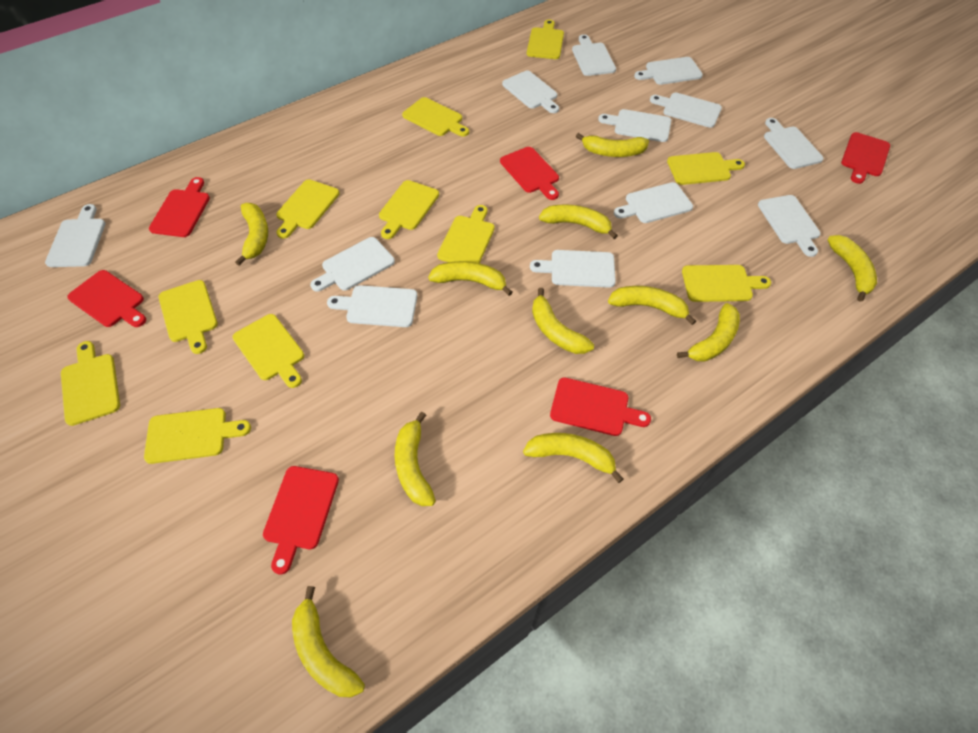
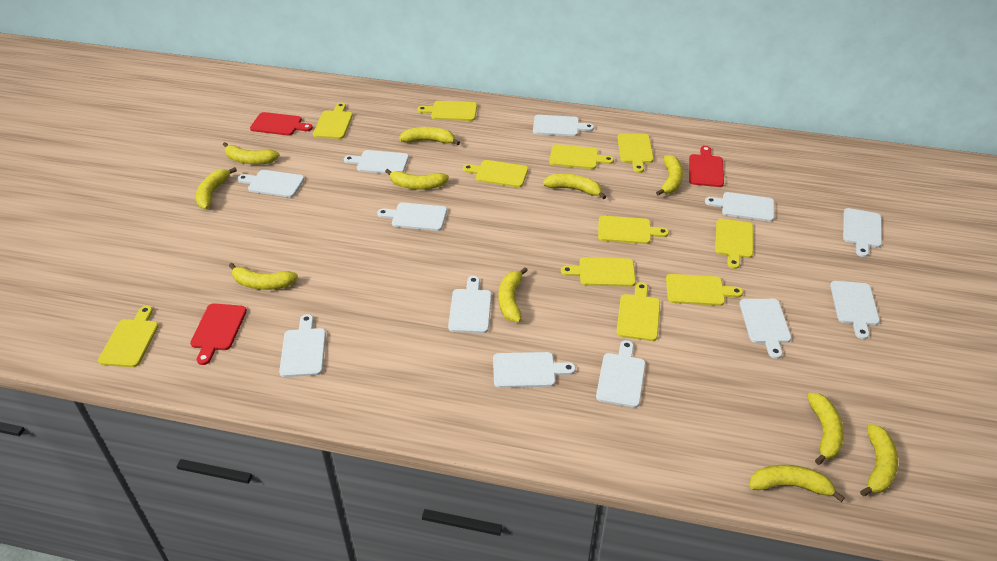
red cutting board: 6 -> 3

